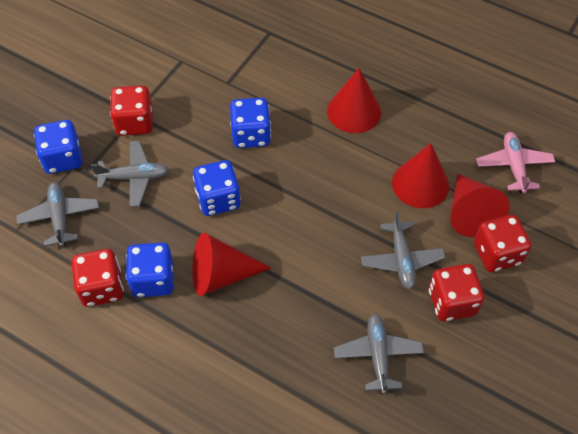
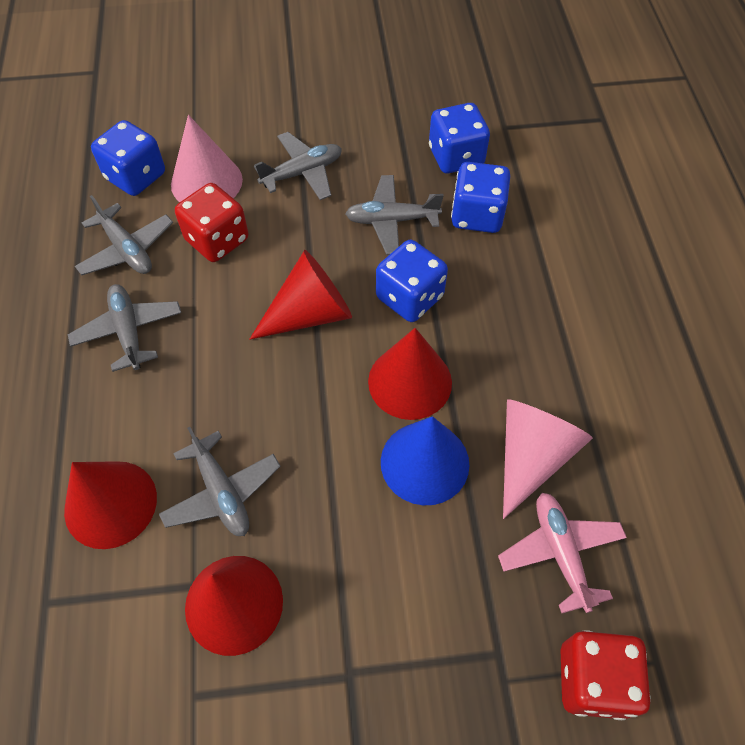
blue cone: 0 -> 1
grey plane: 4 -> 5
pink cone: 0 -> 2
red dice: 4 -> 2

